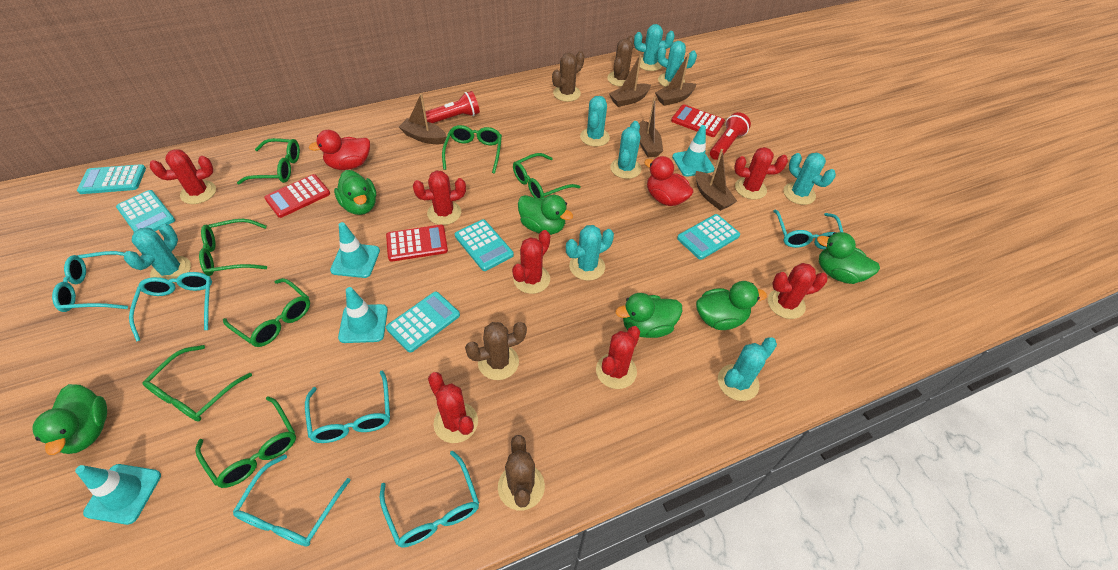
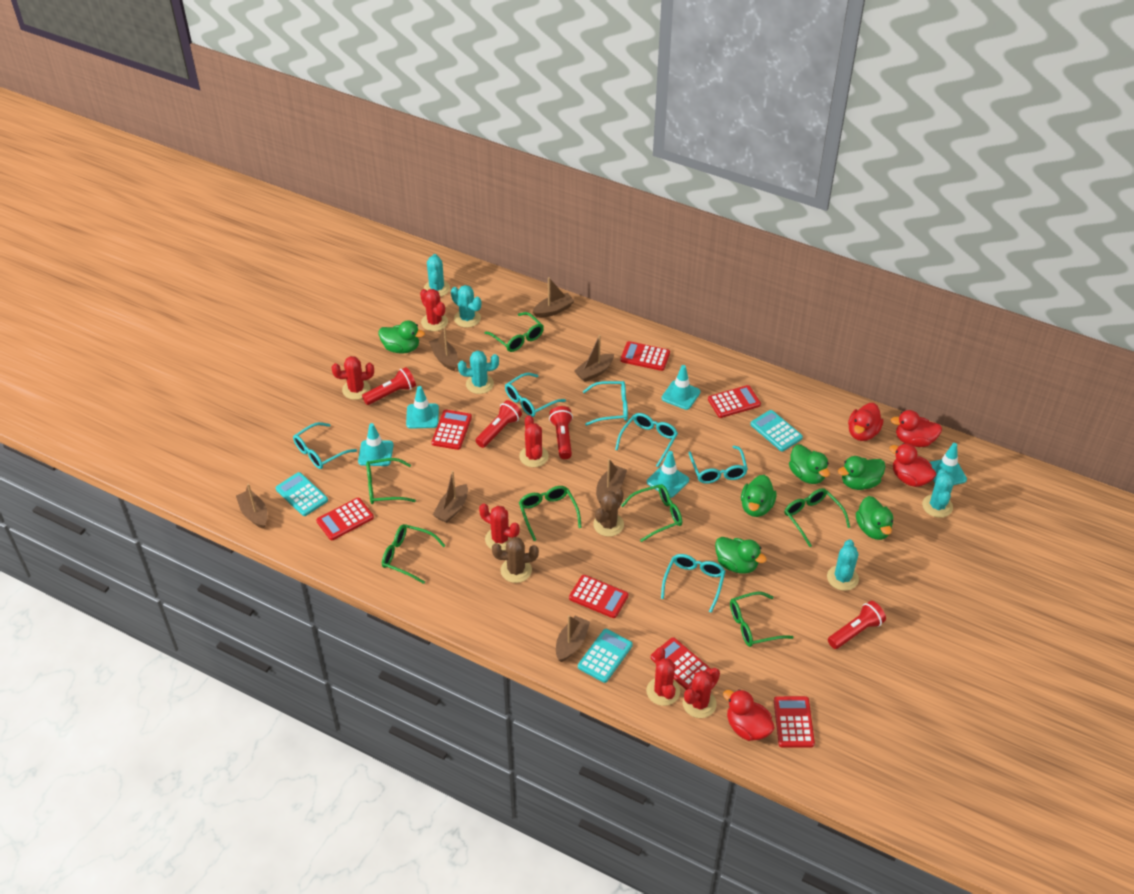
brown boat: 5 -> 7
brown cactus: 4 -> 2
red cactus: 7 -> 6
red calculator: 3 -> 7
red duck: 2 -> 4
red flashlight: 2 -> 4
turquoise cactus: 8 -> 5
turquoise calculator: 5 -> 3
turquoise traffic cone: 4 -> 5

